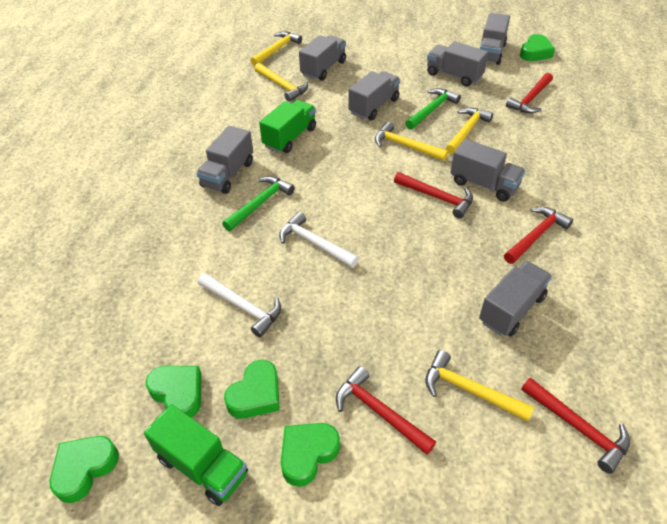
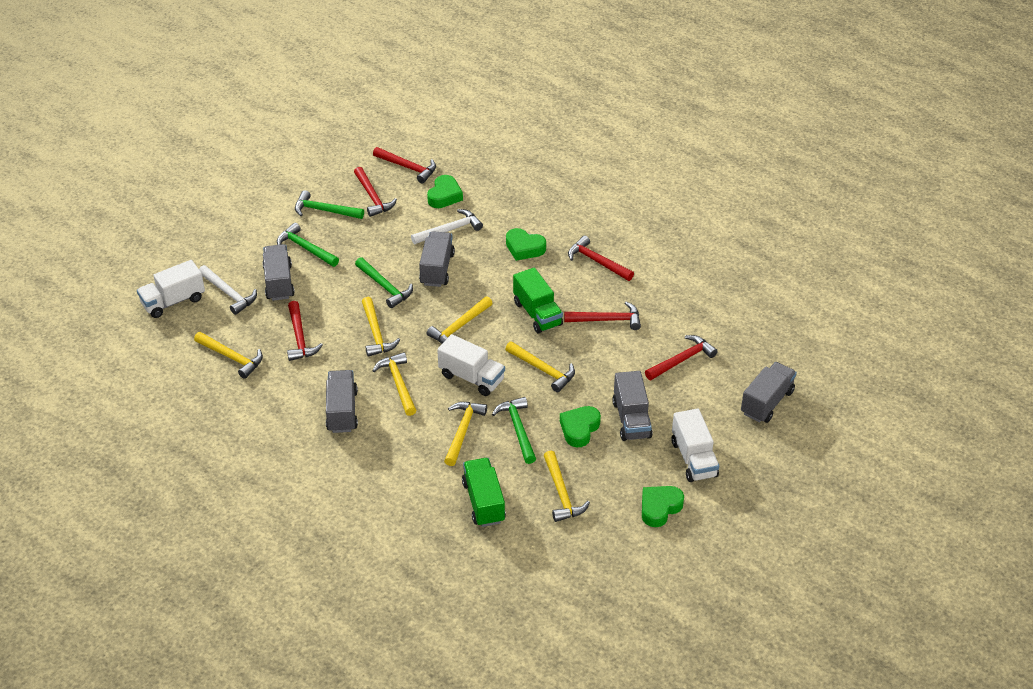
green hammer: 2 -> 4
green heart: 5 -> 4
grey truck: 7 -> 5
red hammer: 5 -> 6
white truck: 0 -> 3
yellow hammer: 5 -> 7

